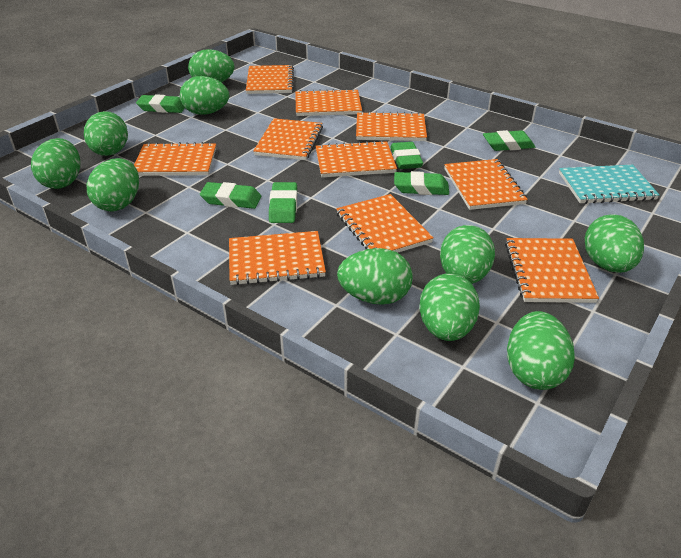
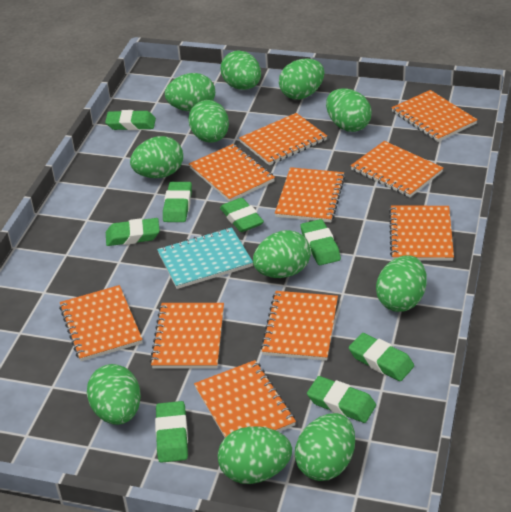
green egg: 10 -> 11
green eraser: 6 -> 8

